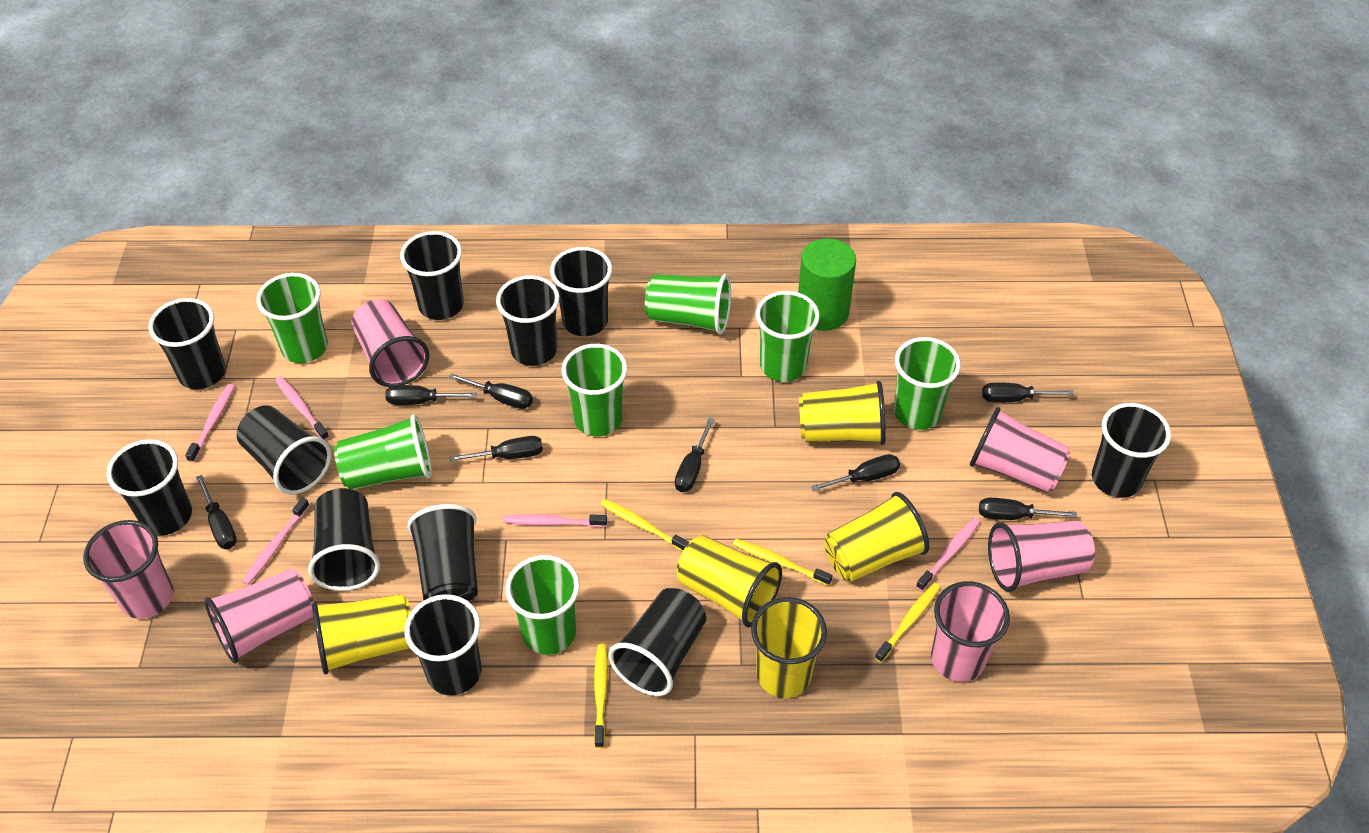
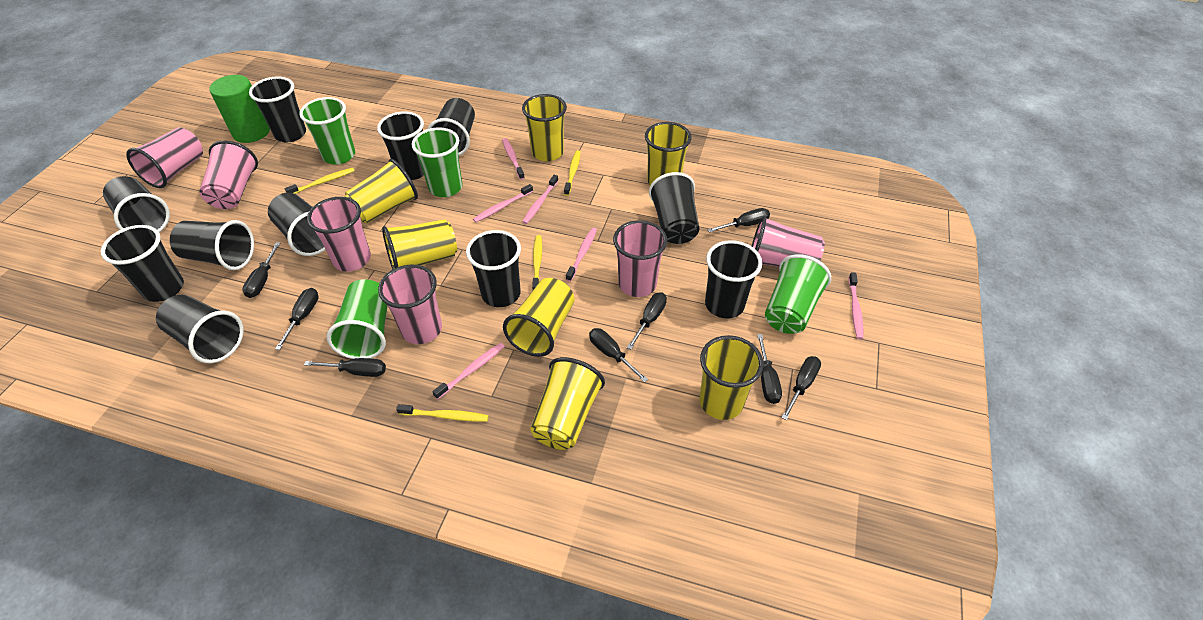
green cup: 7 -> 4
pink toothbrush: 5 -> 6
yellow cup: 5 -> 7

